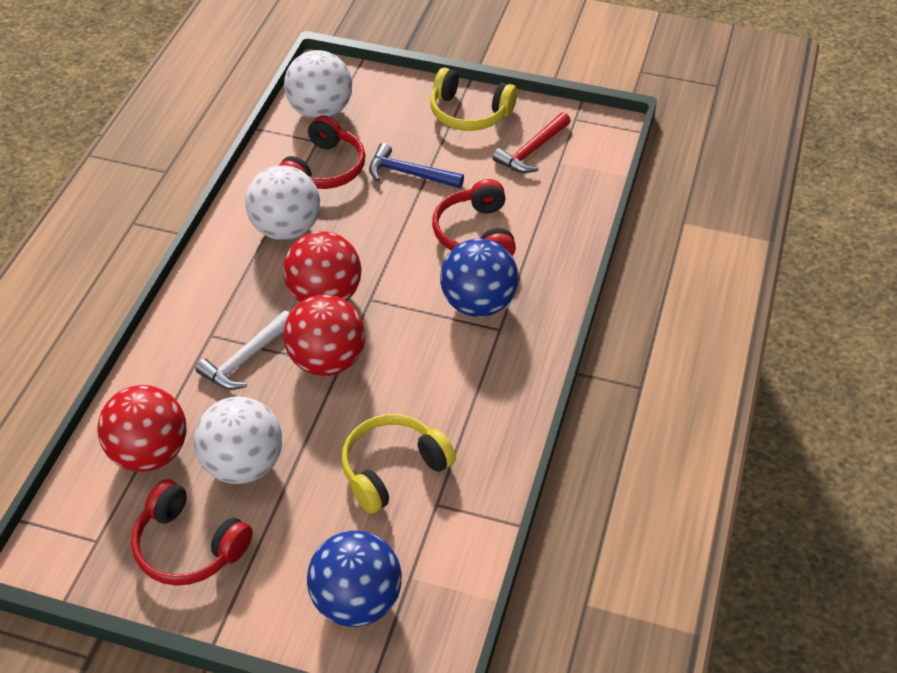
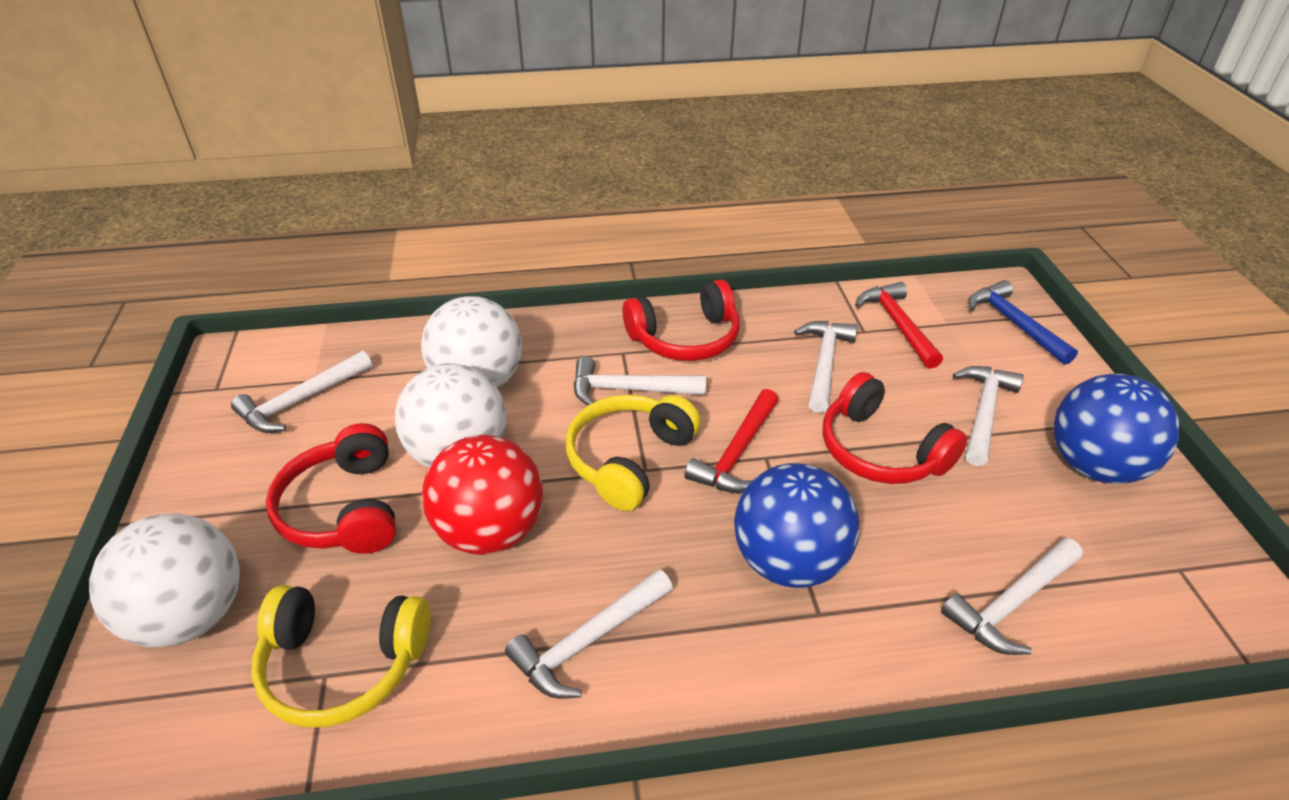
red ball: 3 -> 1
red hammer: 1 -> 2
white hammer: 1 -> 6

